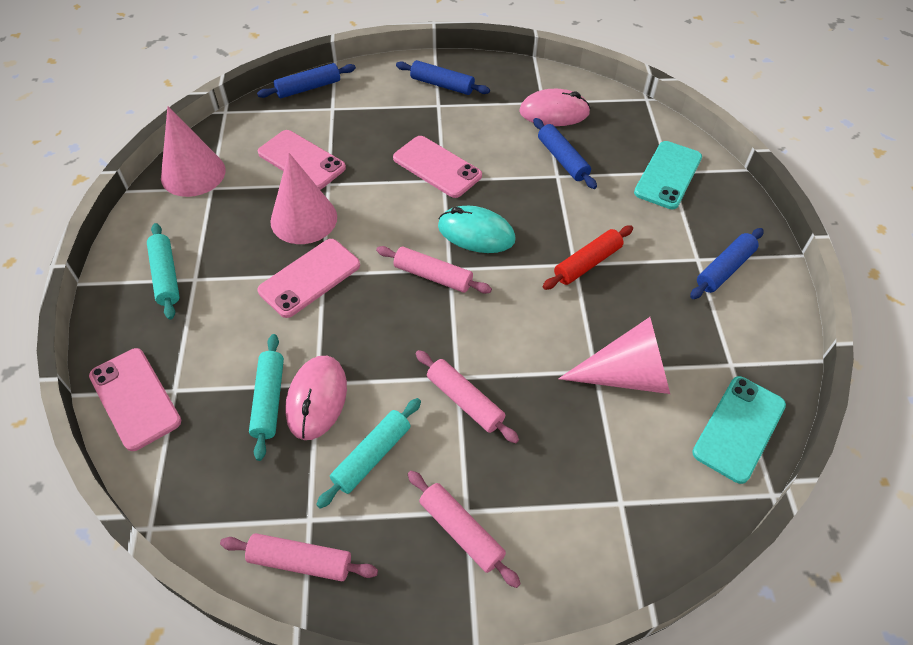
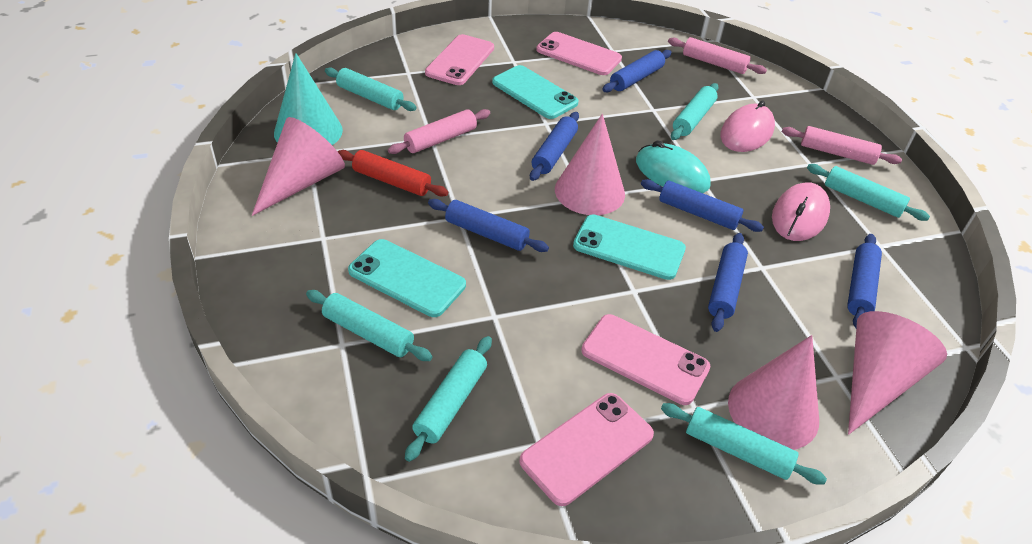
blue rolling pin: 4 -> 6
pink cone: 3 -> 4
pink rolling pin: 4 -> 3
turquoise cone: 0 -> 1
turquoise phone: 2 -> 3
turquoise rolling pin: 3 -> 6

